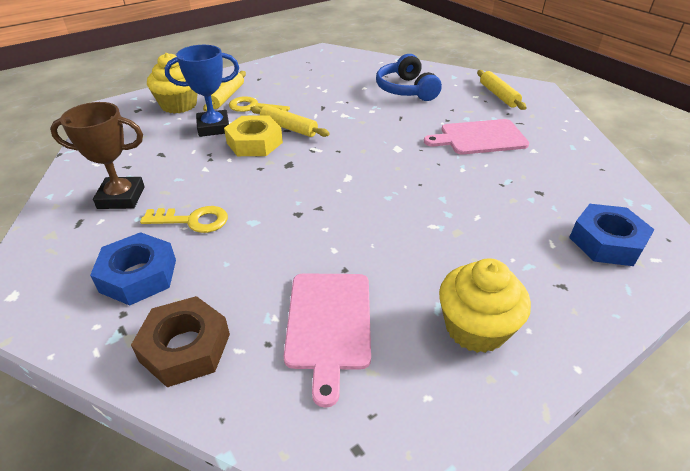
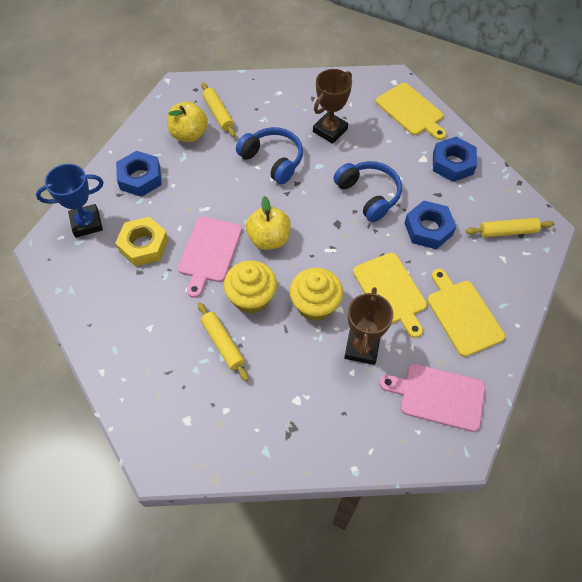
blue headphones: 1 -> 2
blue nut: 2 -> 3
brown nut: 1 -> 0
brown trophy: 1 -> 2
yellow apple: 0 -> 2
yellow cutting board: 0 -> 3
yellow key: 2 -> 0

